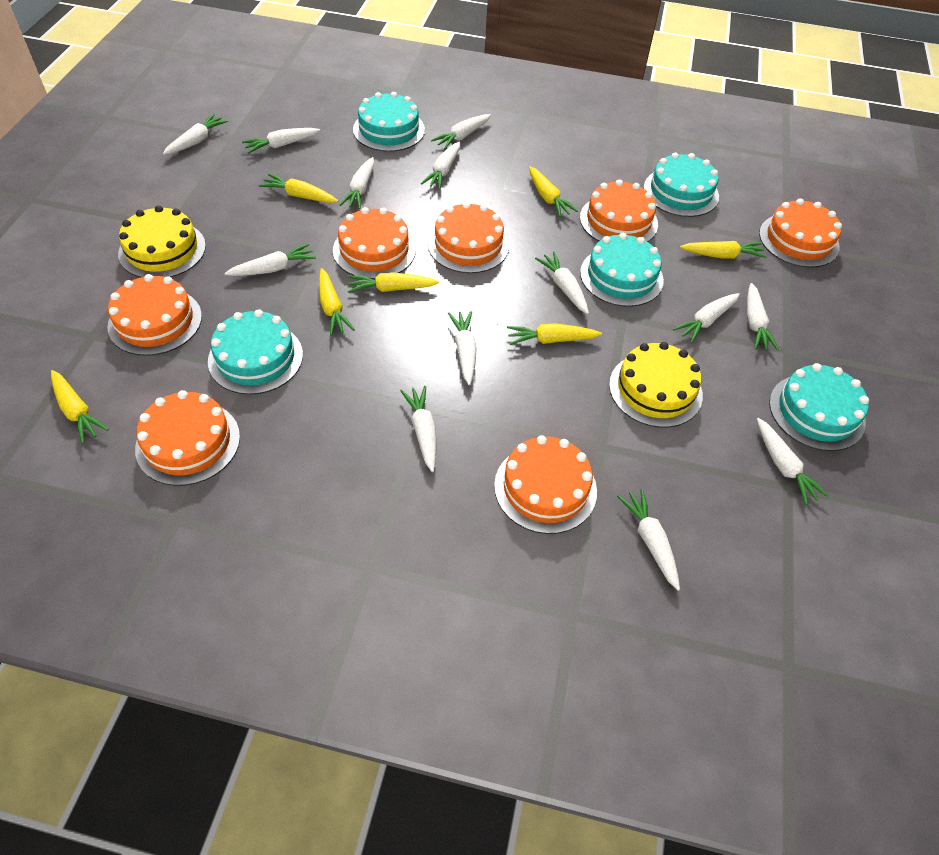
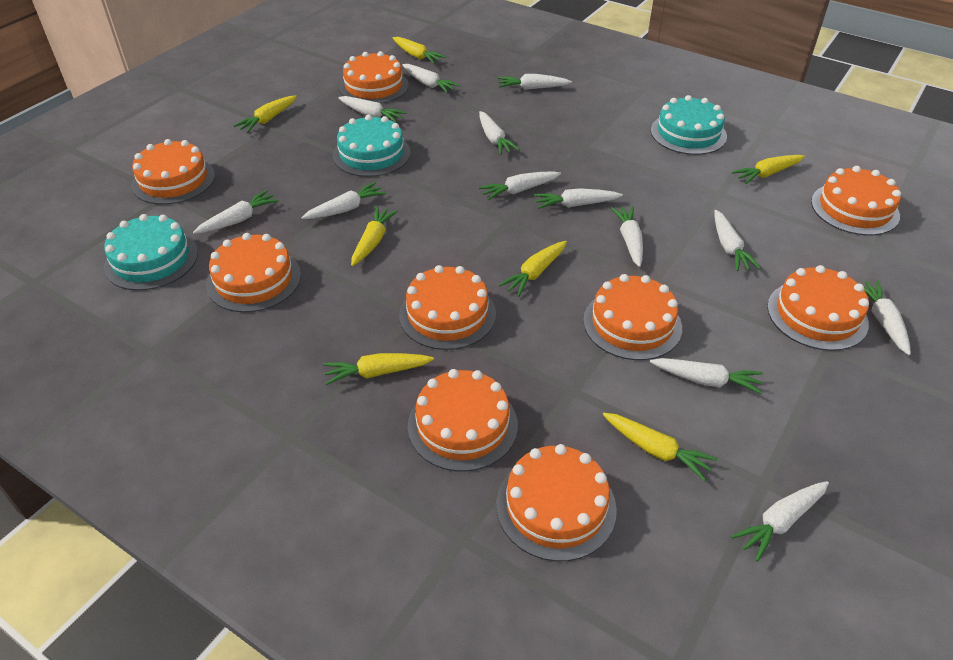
orange cake: 7 -> 9
turquoise cake: 5 -> 3
yellow cake: 2 -> 0

